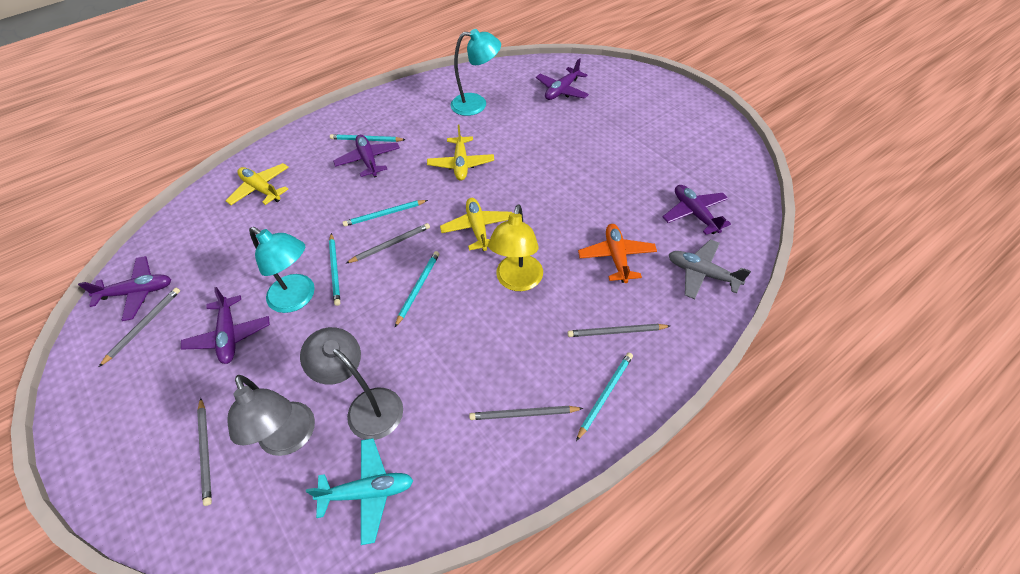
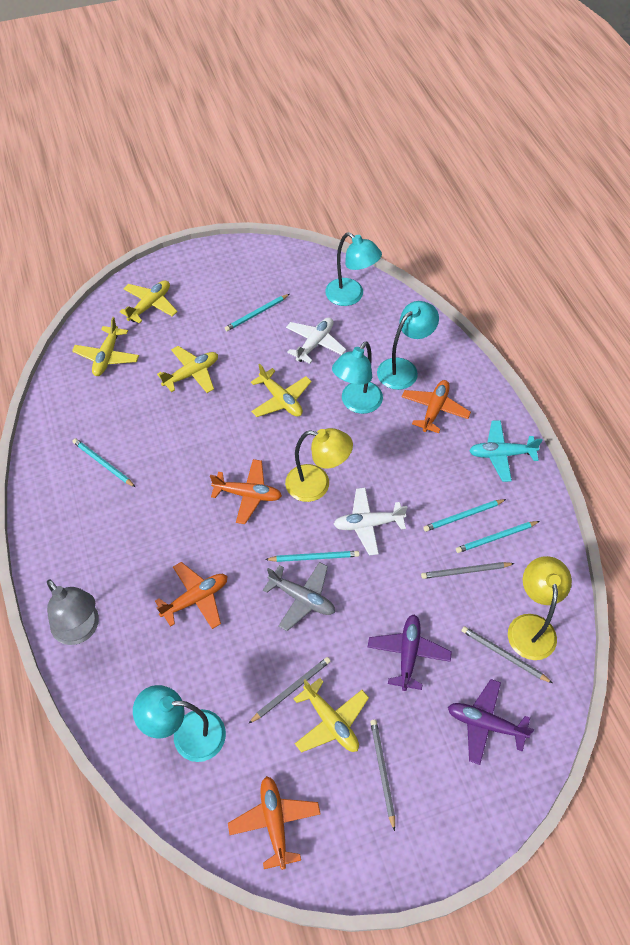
grey lamp: 2 -> 1
grey pencil: 5 -> 4
orange plane: 1 -> 4
purple plane: 5 -> 2
turquoise lamp: 2 -> 4
white plane: 0 -> 2
yellow lamp: 1 -> 2
yellow plane: 3 -> 5

